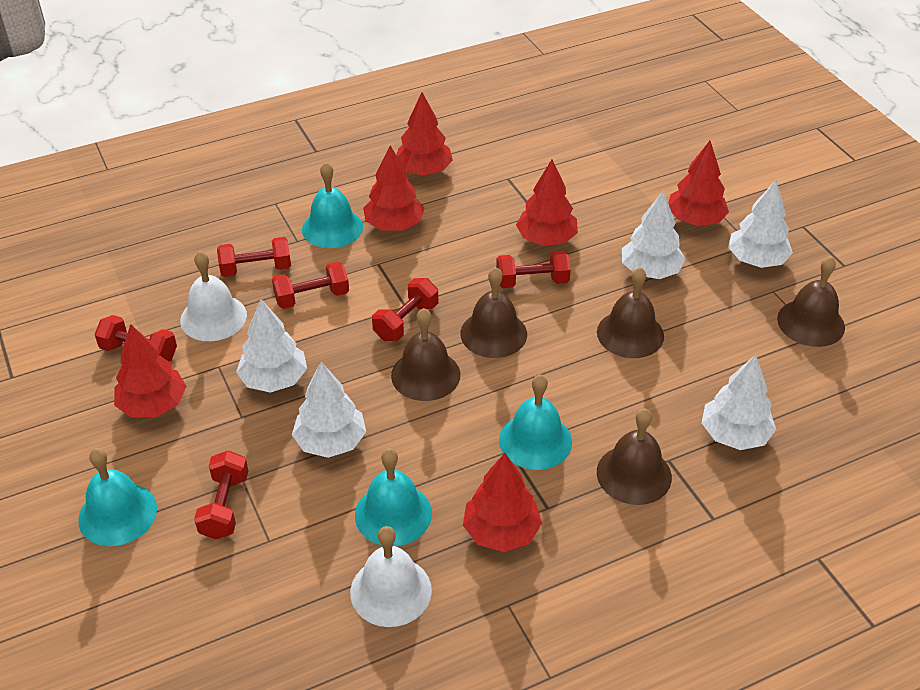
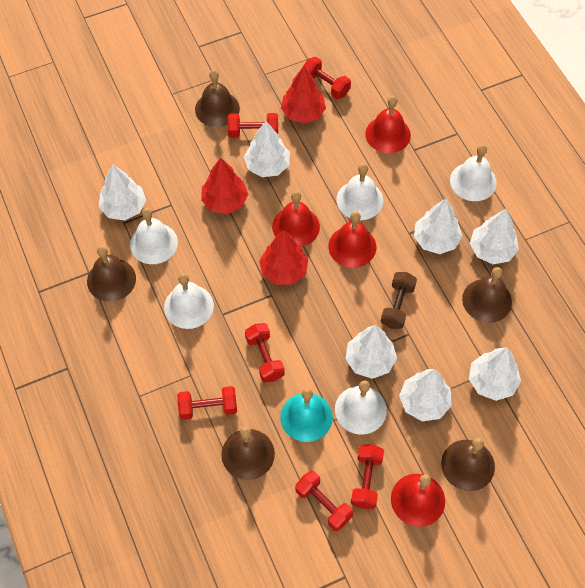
brown dumbbell: 0 -> 1
red bell: 0 -> 4
red tree: 6 -> 3
turquoise bell: 4 -> 1
white bell: 2 -> 5
white tree: 5 -> 7

